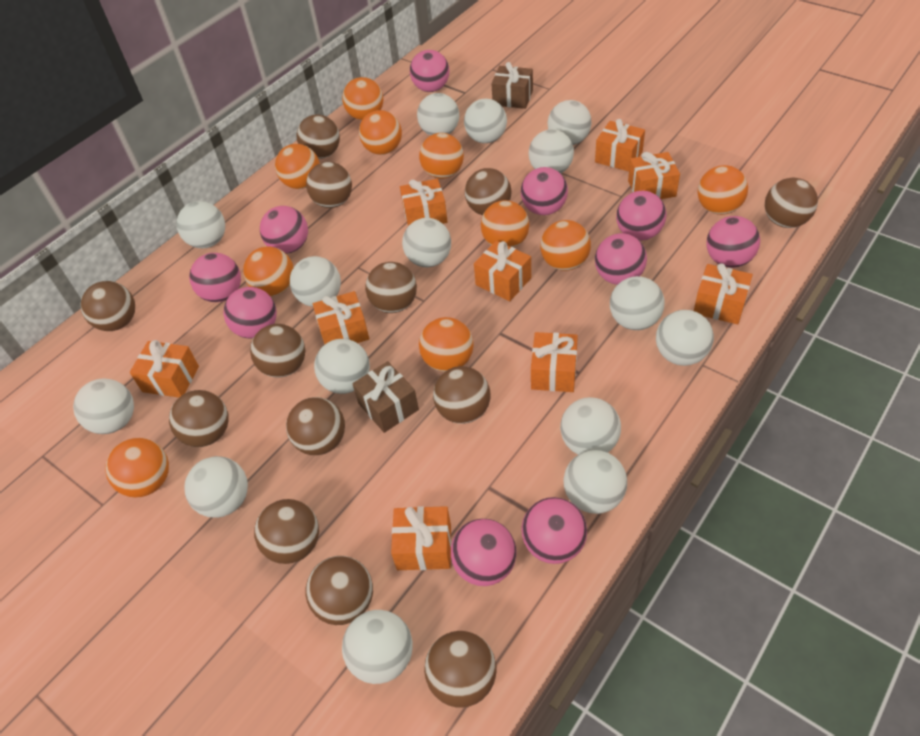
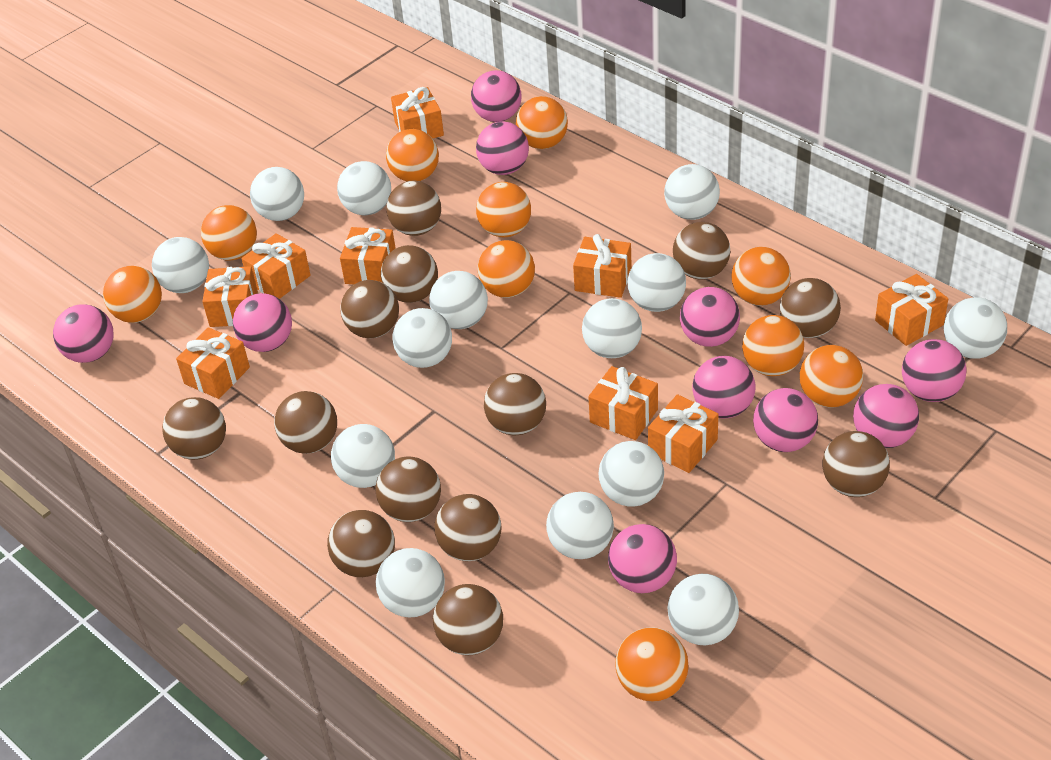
brown gift: 2 -> 0
white ball: 15 -> 14

